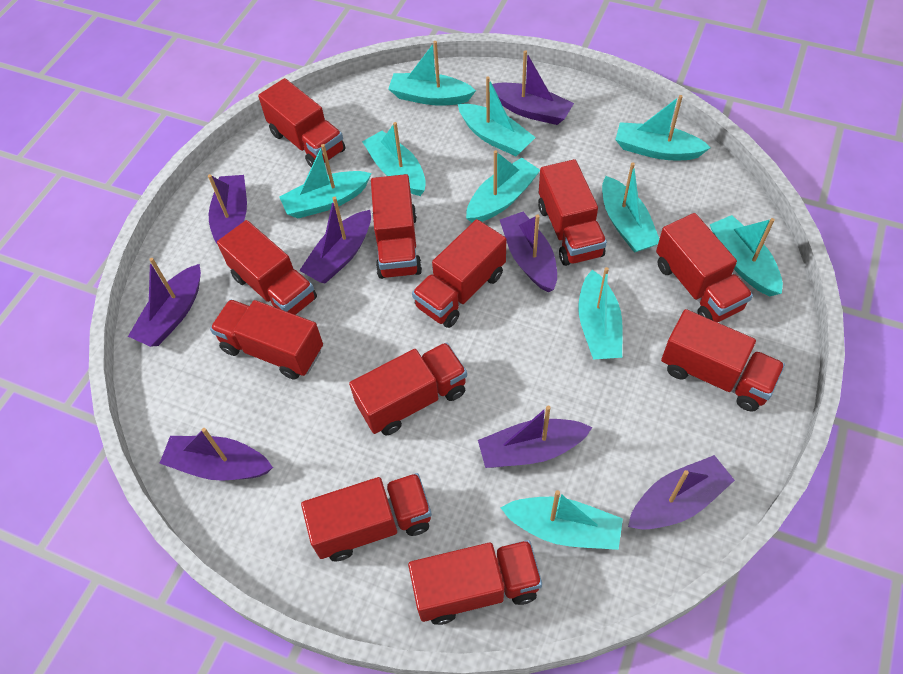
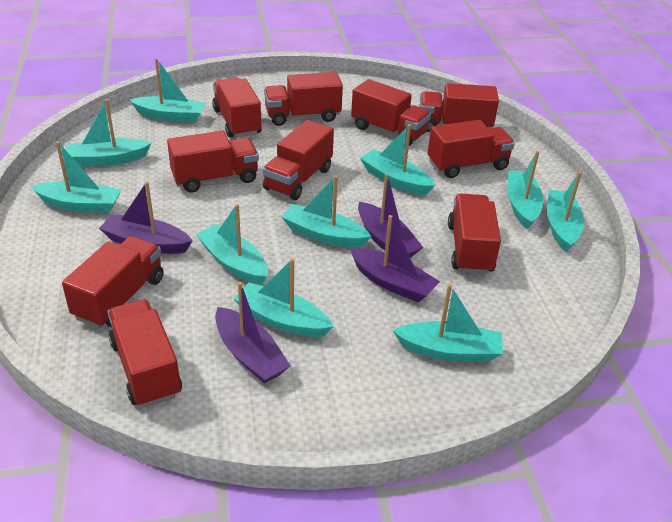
purple boat: 8 -> 4
red truck: 11 -> 10

